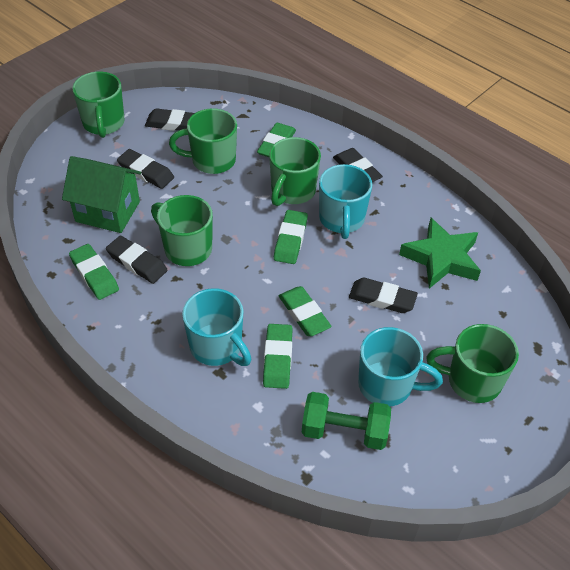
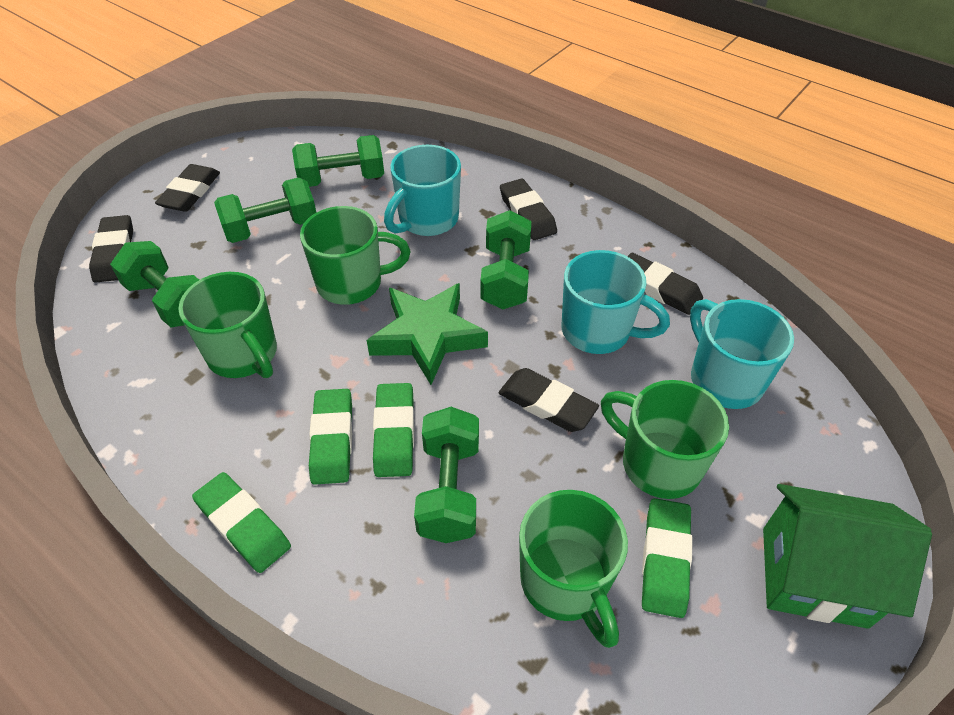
green dumbbell: 1 -> 5
green eraser: 5 -> 4
green mug: 5 -> 4

